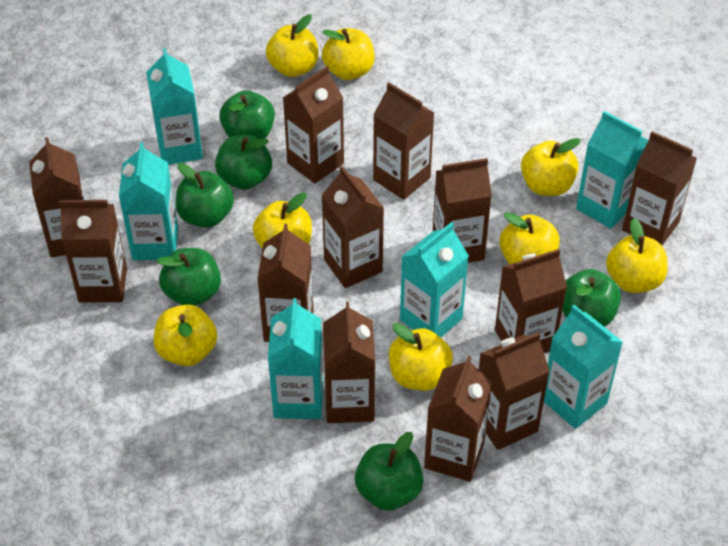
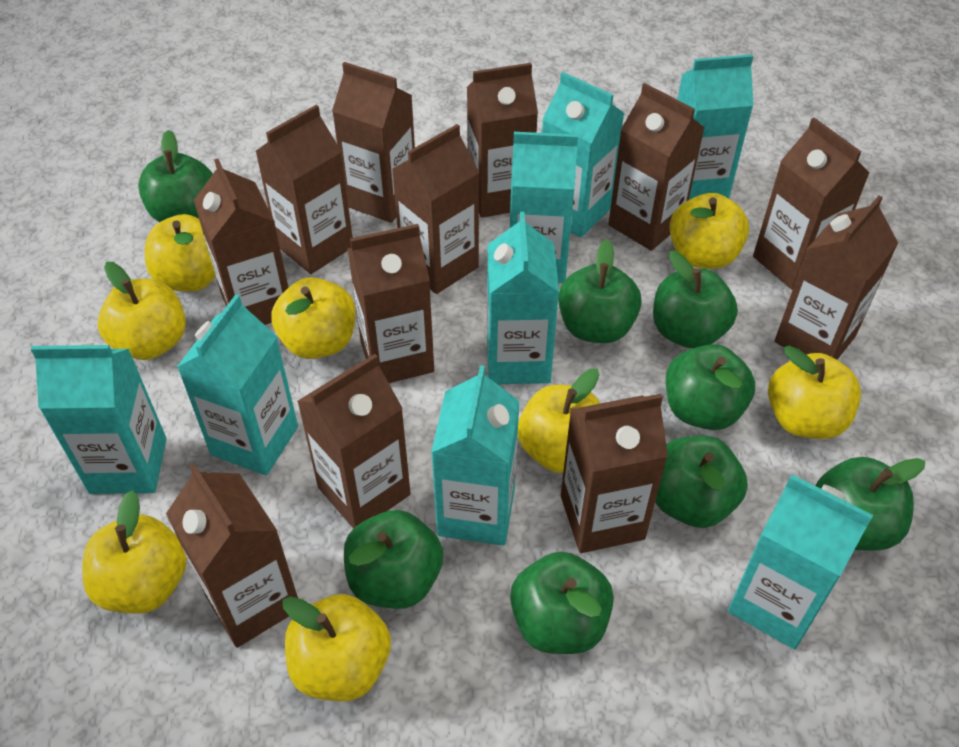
green apple: 6 -> 8
turquoise carton: 6 -> 8

